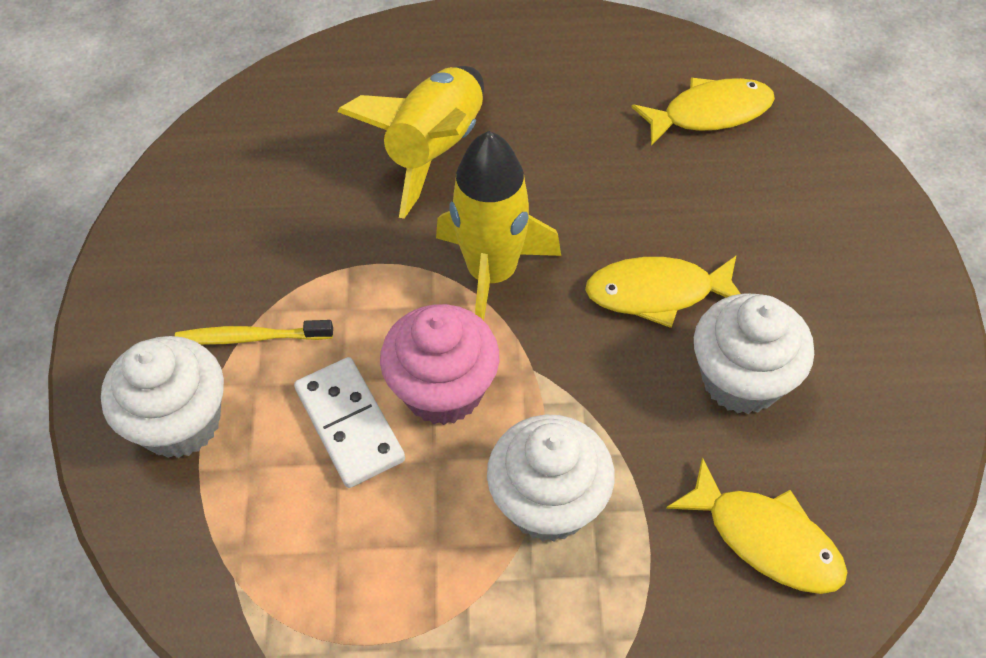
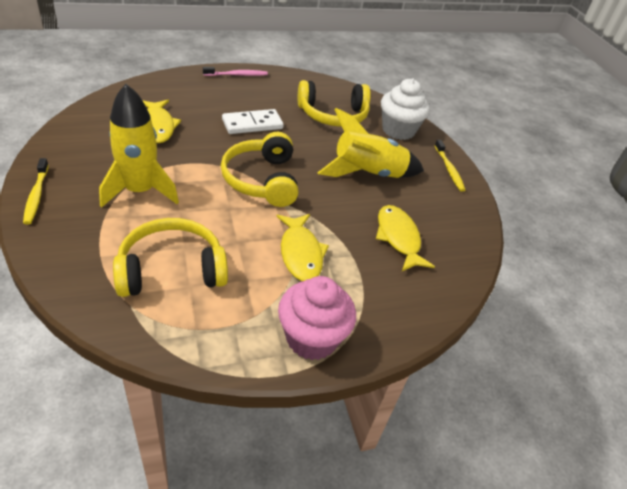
pink toothbrush: 0 -> 1
white cupcake: 3 -> 1
yellow headphones: 0 -> 3
yellow toothbrush: 1 -> 2

